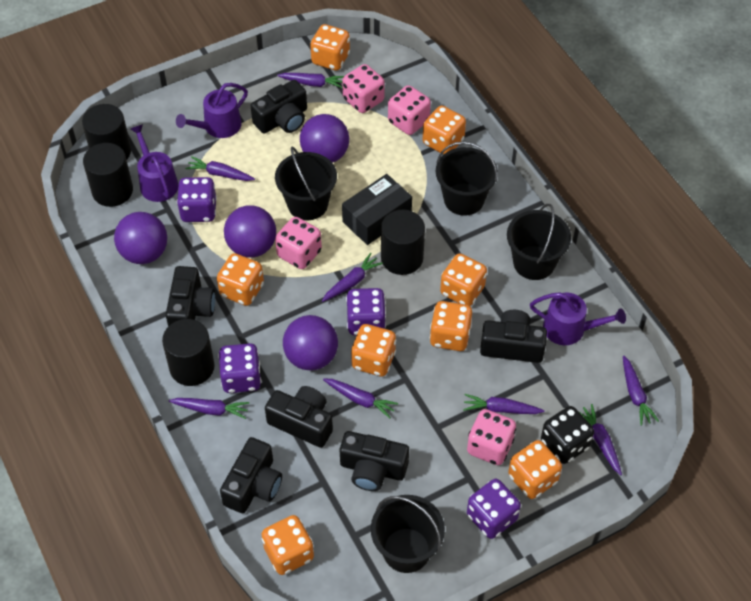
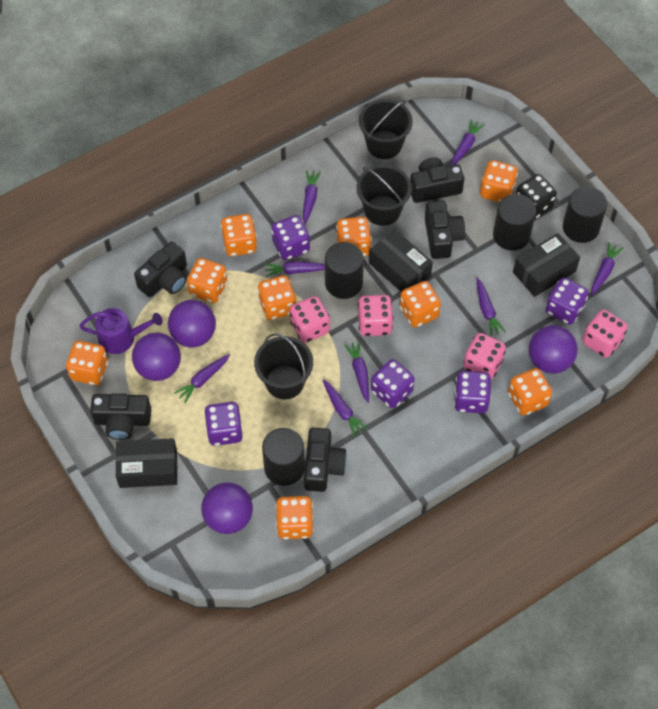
black box: 1 -> 3
black bucket: 4 -> 3
black camera: 6 -> 5
orange dice: 8 -> 9
purple dice: 4 -> 5
purple watering can: 3 -> 1

